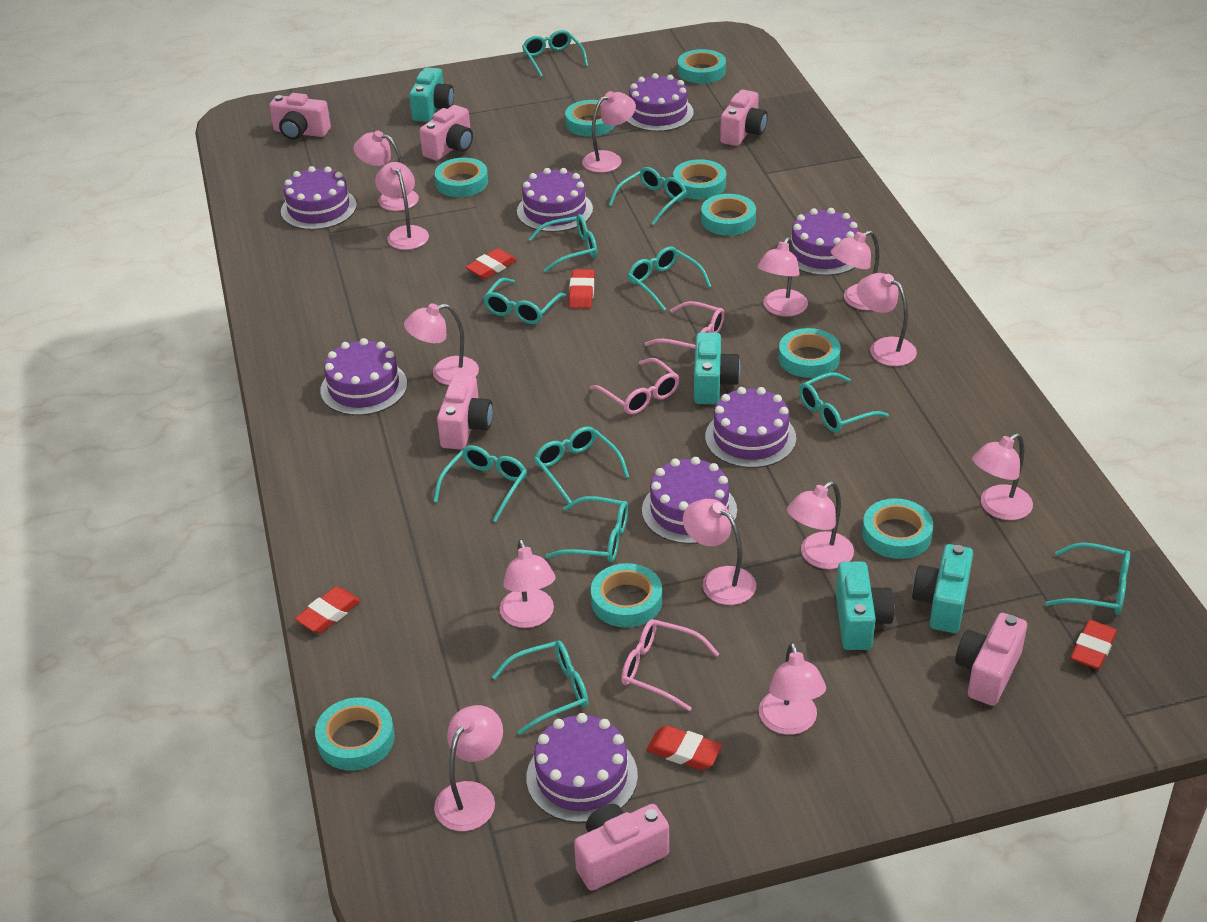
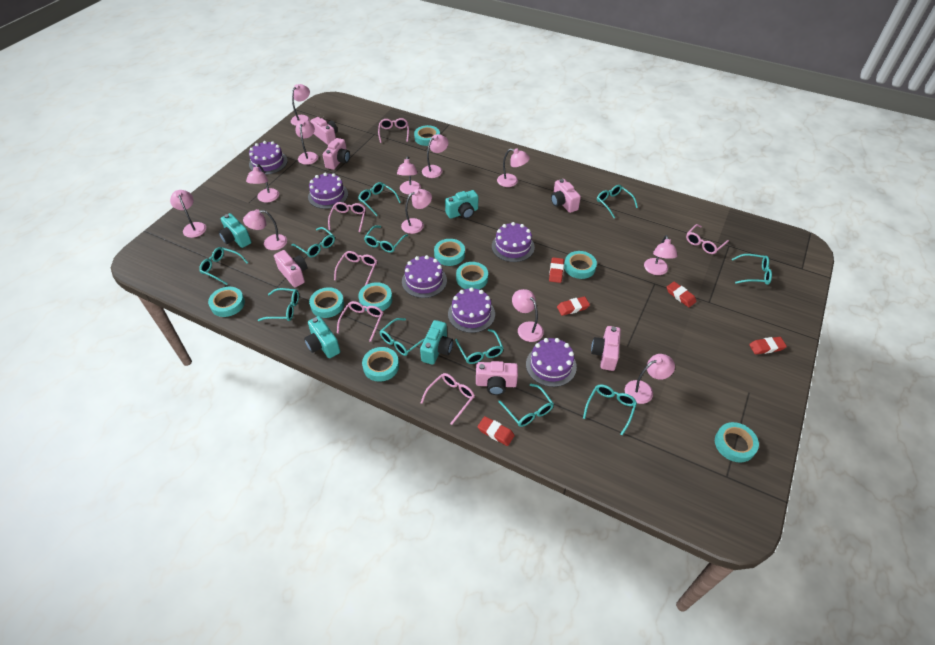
pink glasses: 3 -> 6
pink lamp: 13 -> 12
purple cake: 8 -> 6

